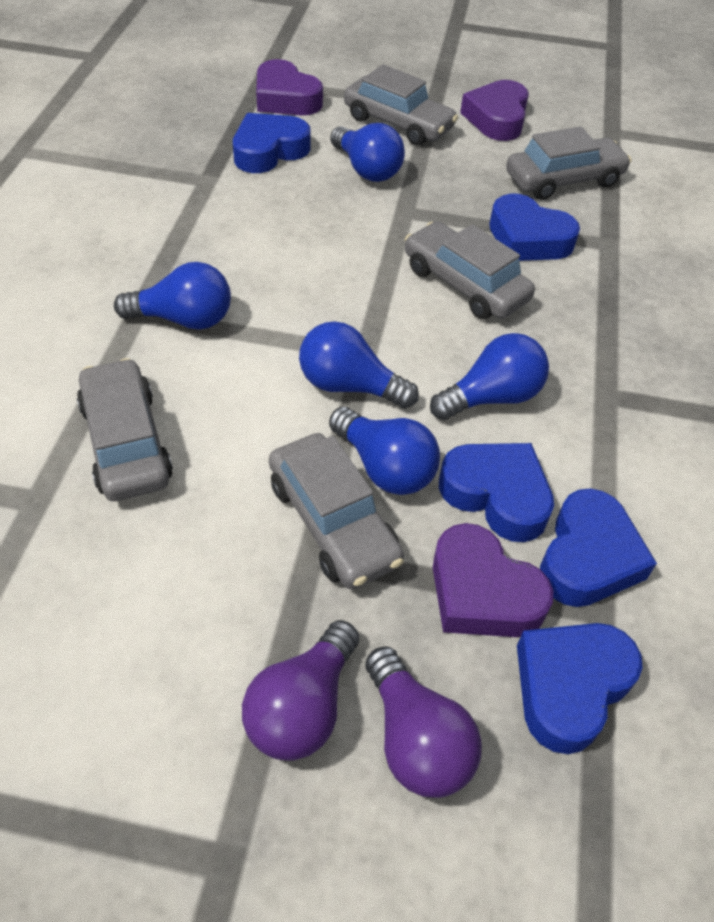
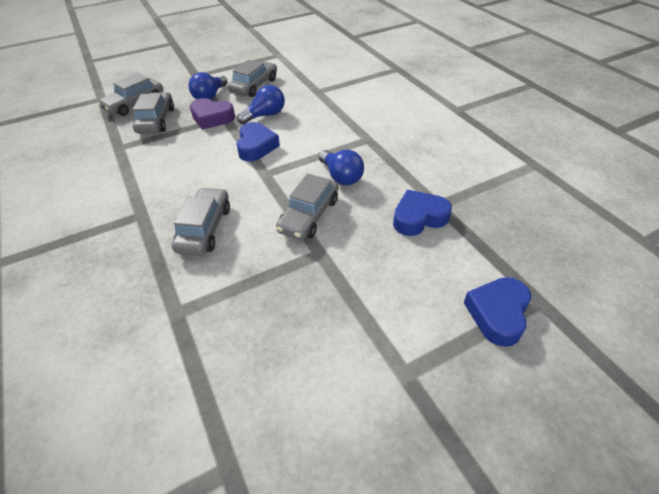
blue heart: 5 -> 3
blue light bulb: 5 -> 3
purple heart: 3 -> 1
purple light bulb: 2 -> 0

